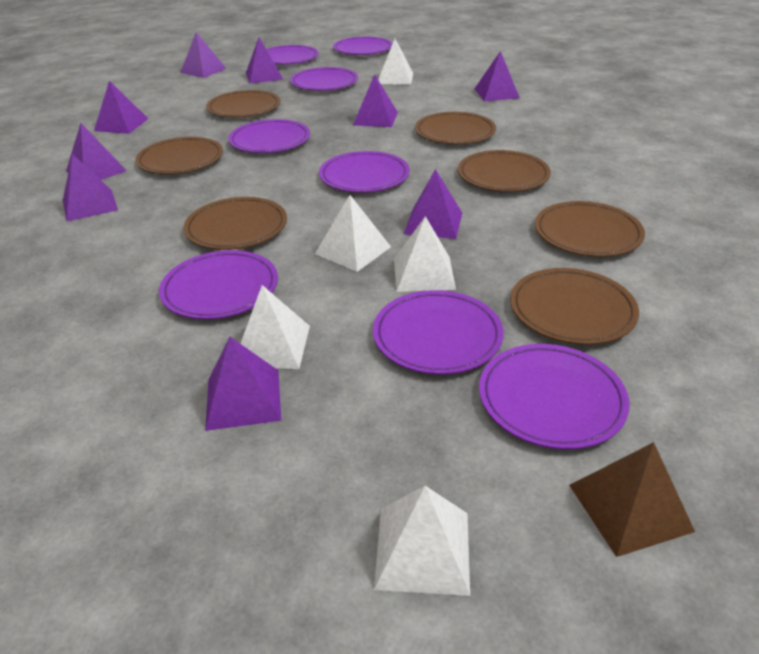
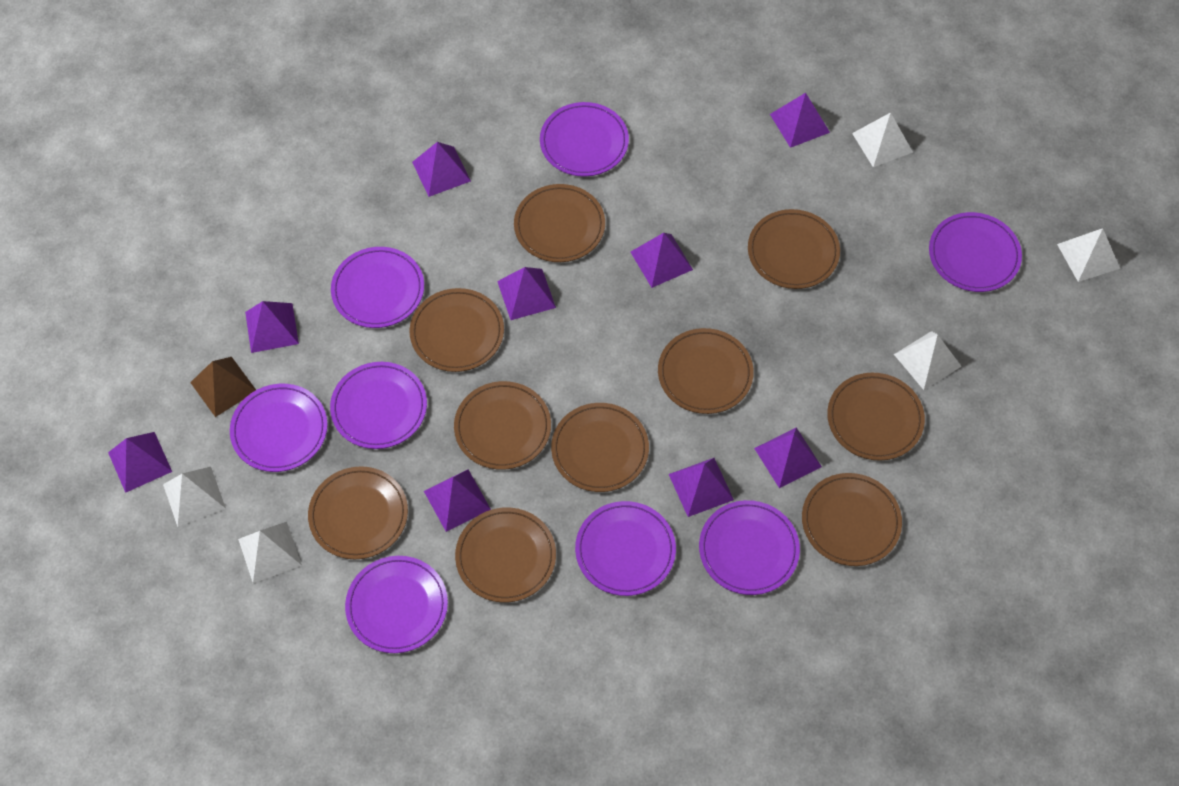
brown plate: 7 -> 10

